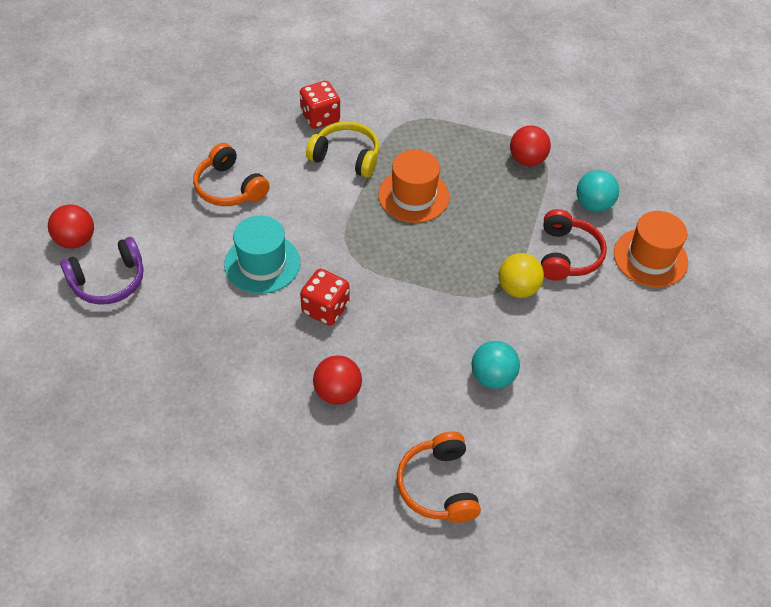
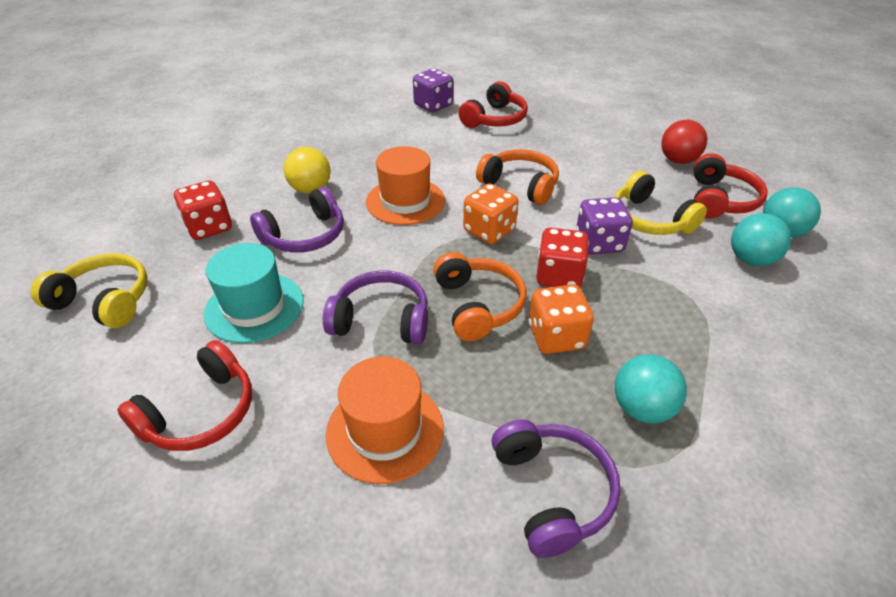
orange dice: 0 -> 2
purple dice: 0 -> 2
purple headphones: 1 -> 3
red ball: 3 -> 1
red headphones: 1 -> 3
turquoise ball: 2 -> 3
yellow headphones: 1 -> 2

